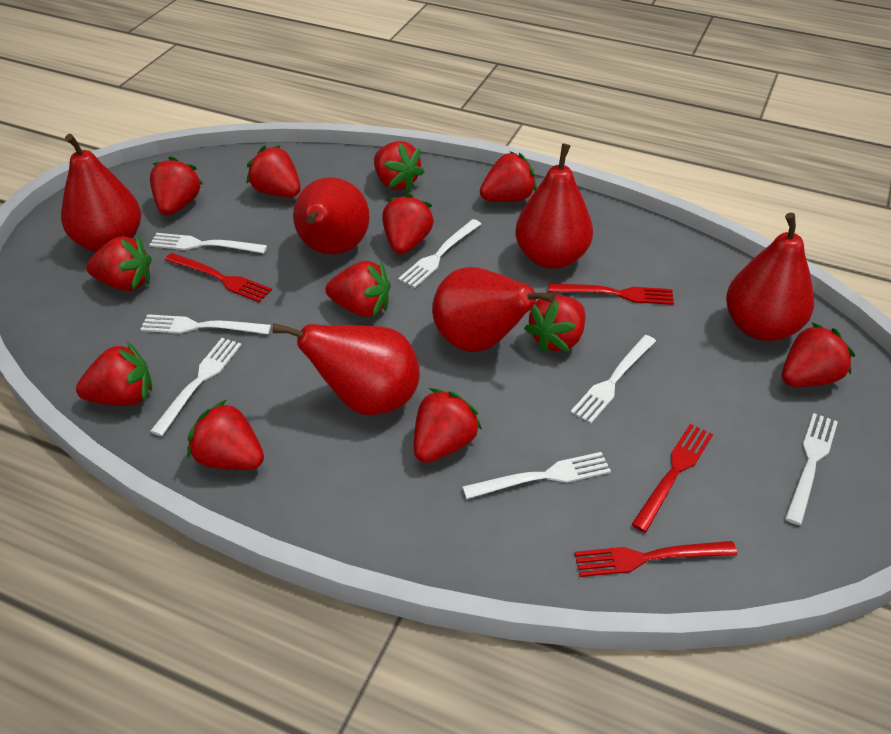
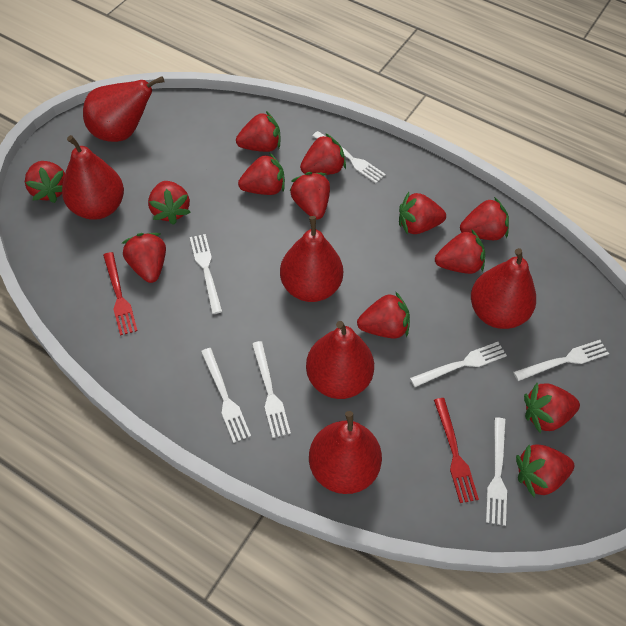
red fork: 4 -> 2
red strawberry: 12 -> 13

